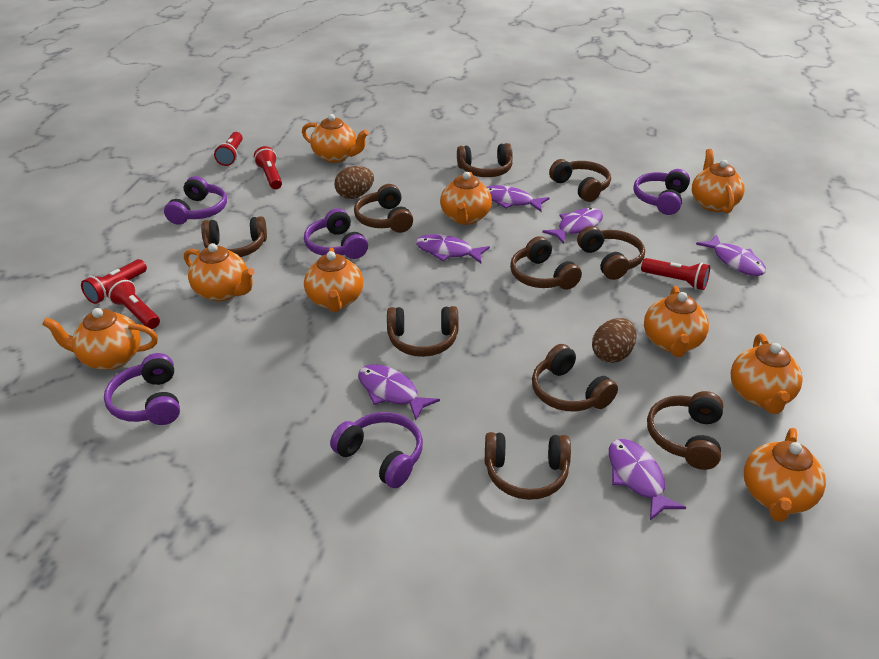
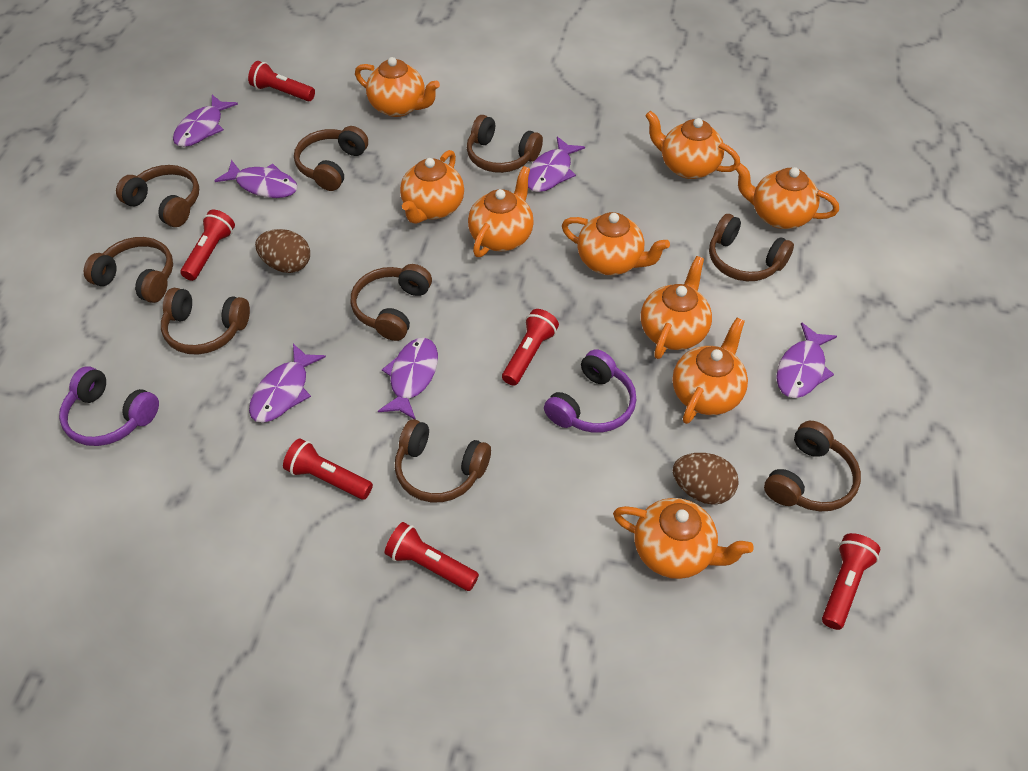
brown headphones: 10 -> 9
purple headphones: 5 -> 2
red flashlight: 5 -> 6

